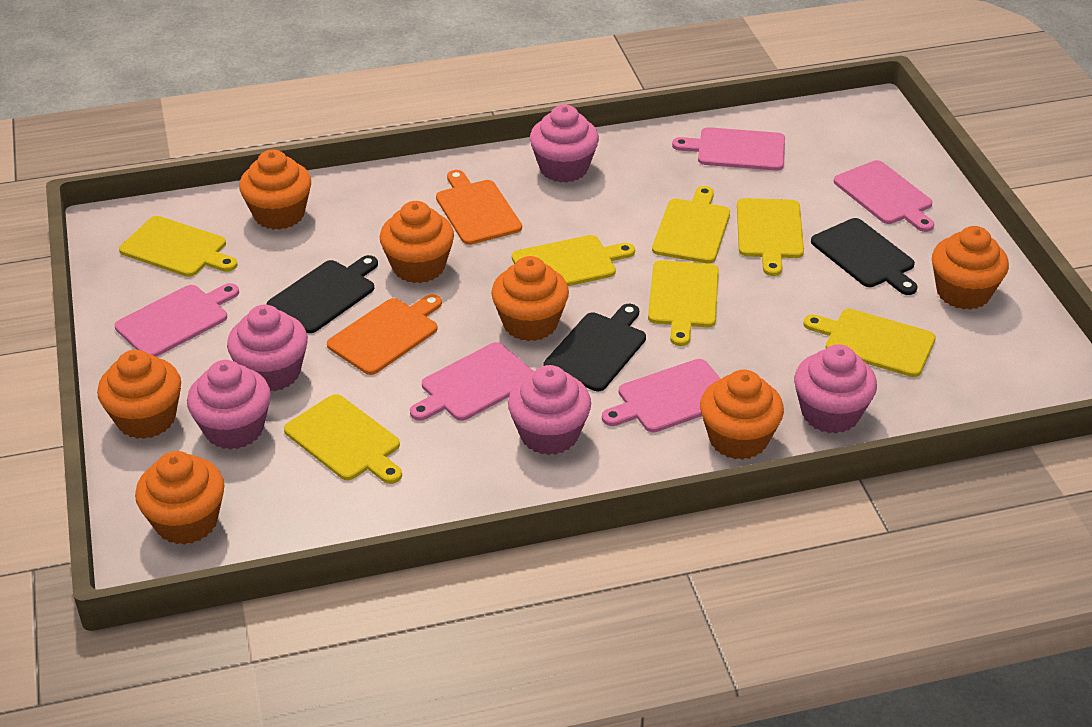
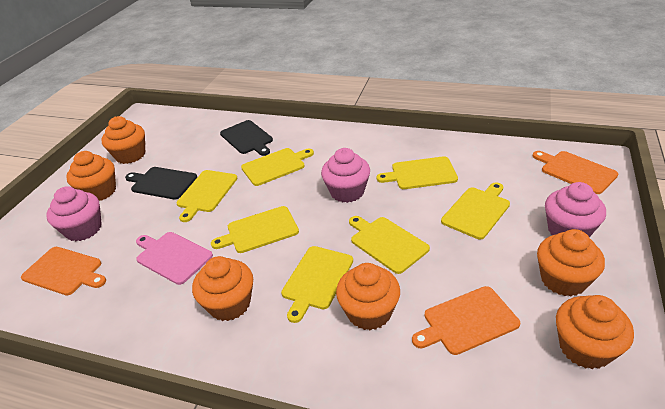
black cutting board: 3 -> 2
orange cupcake: 7 -> 6
orange cutting board: 2 -> 3
pink cupcake: 5 -> 3
pink cutting board: 5 -> 1

